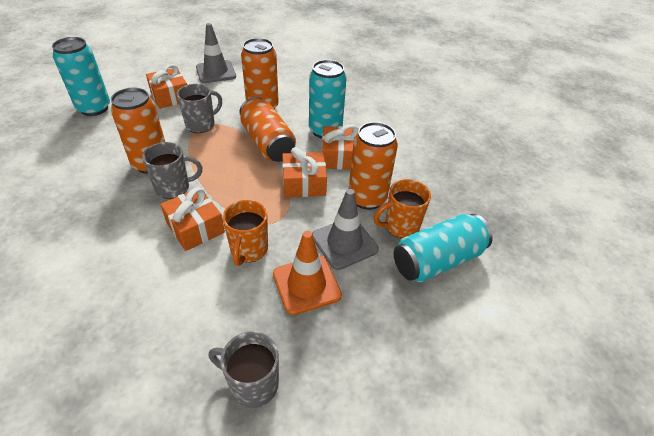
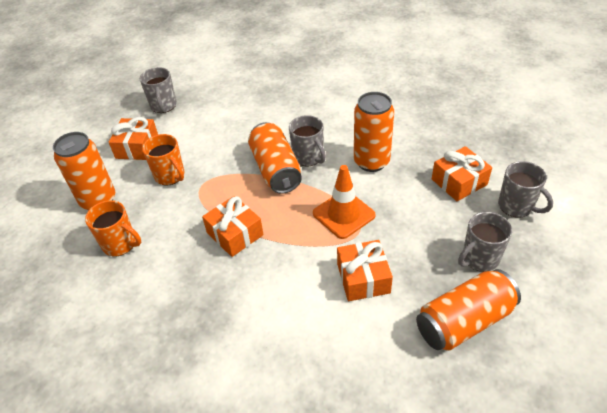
grey mug: 3 -> 4
grey traffic cone: 2 -> 0
turquoise can: 3 -> 0

